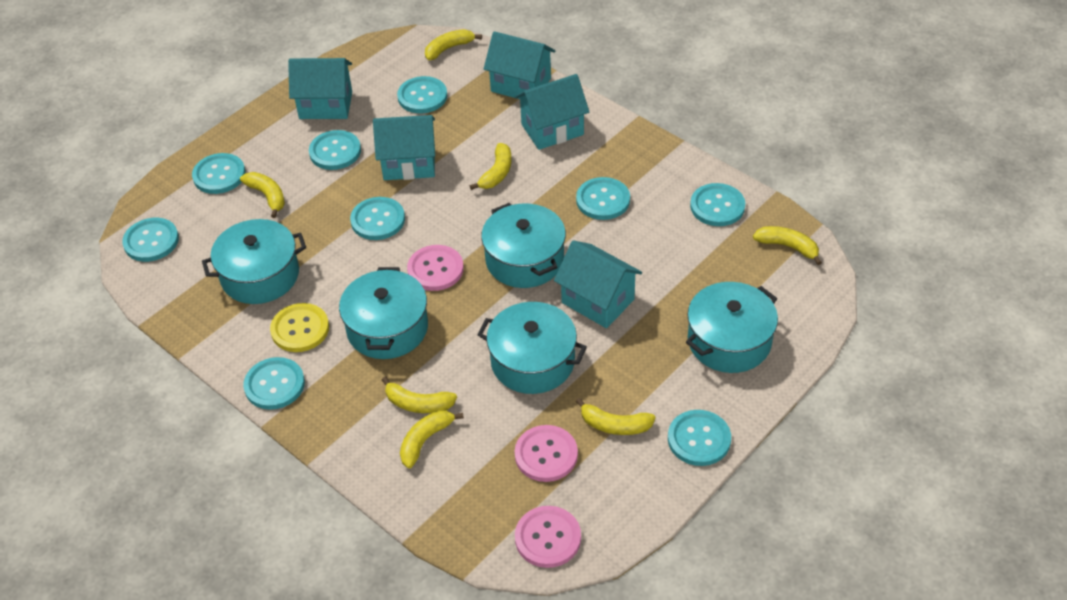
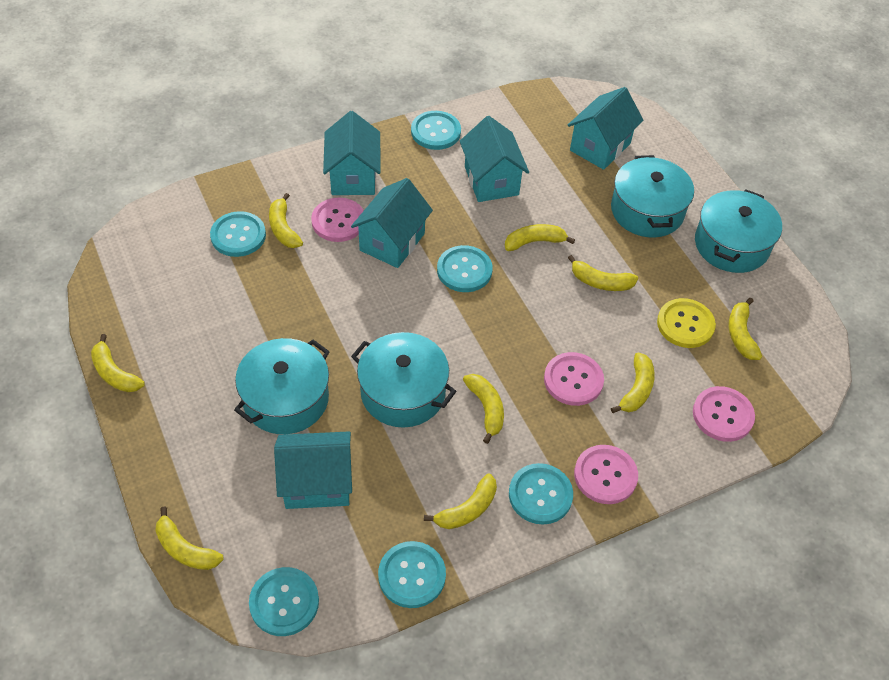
pink button: 3 -> 4
turquoise button: 9 -> 6
turquoise pot: 5 -> 4
yellow banana: 7 -> 9

